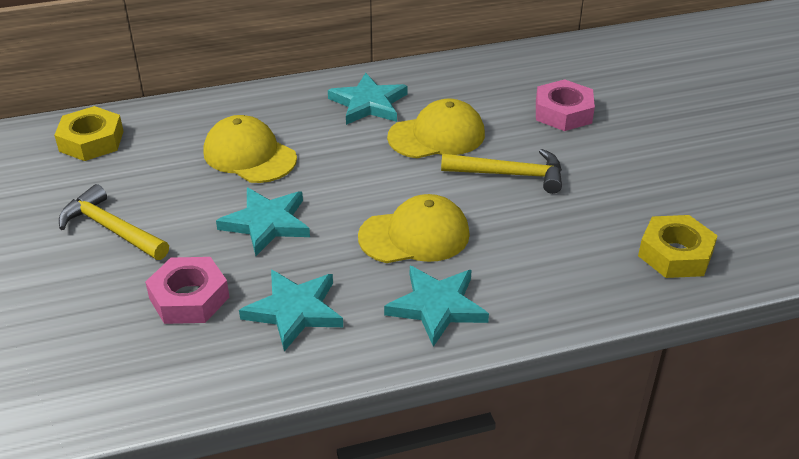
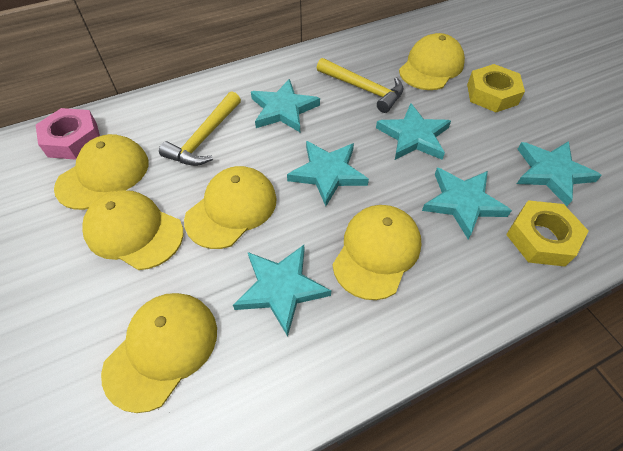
pink nut: 2 -> 1
turquoise star: 4 -> 6
yellow cap: 3 -> 6

